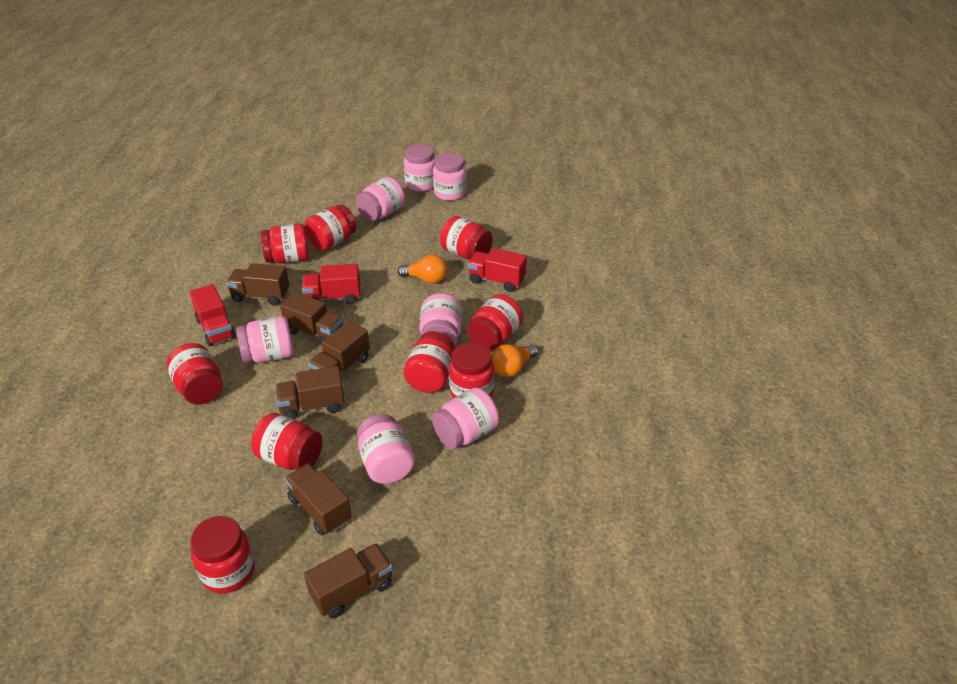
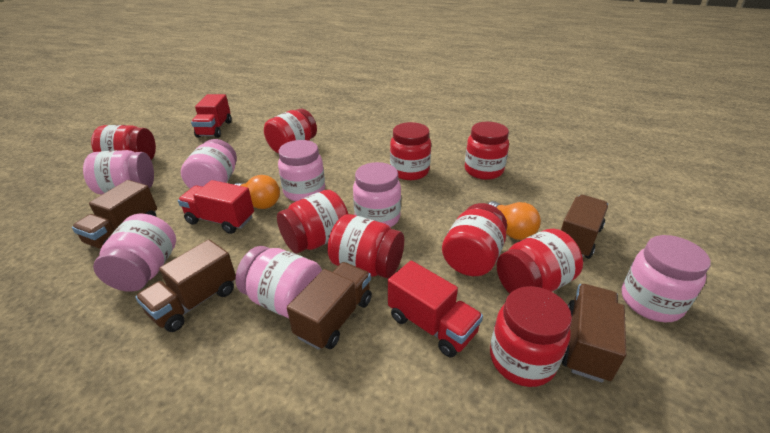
brown truck: 6 -> 5

